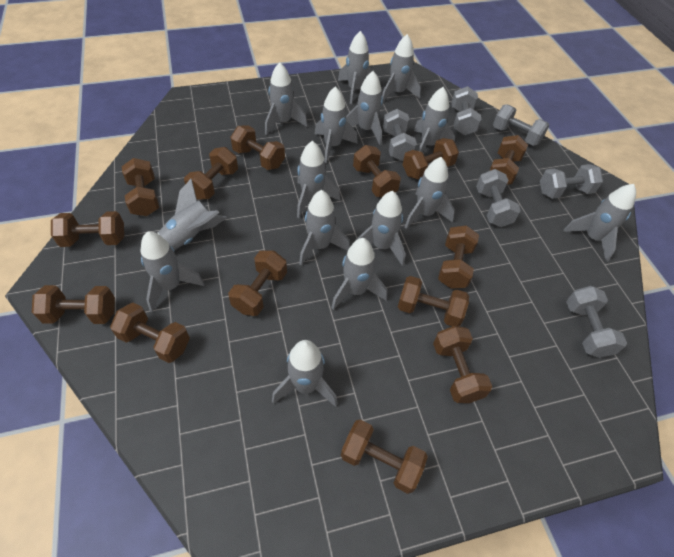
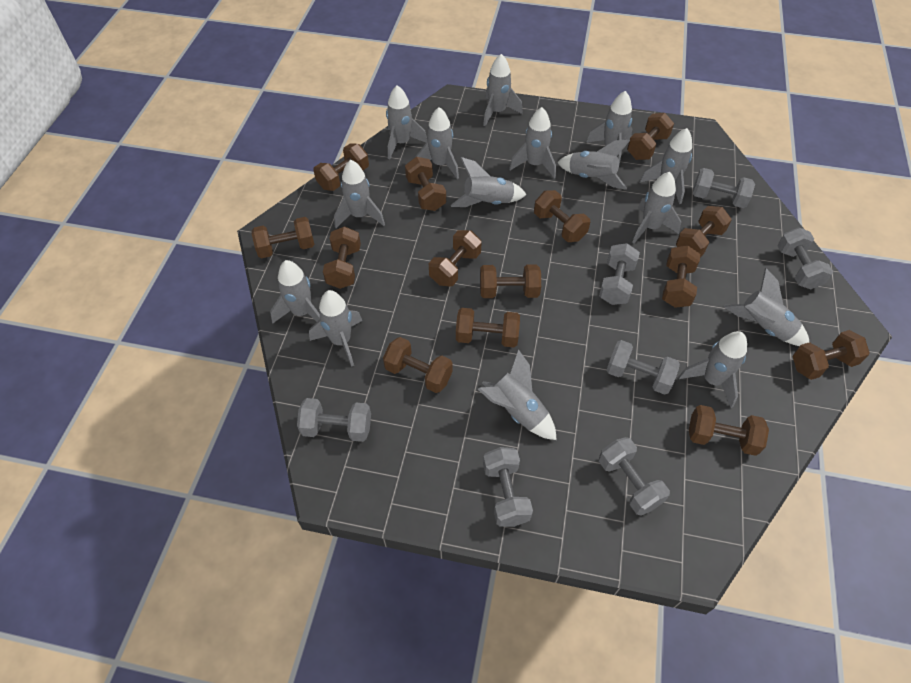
grey dumbbell: 6 -> 7

